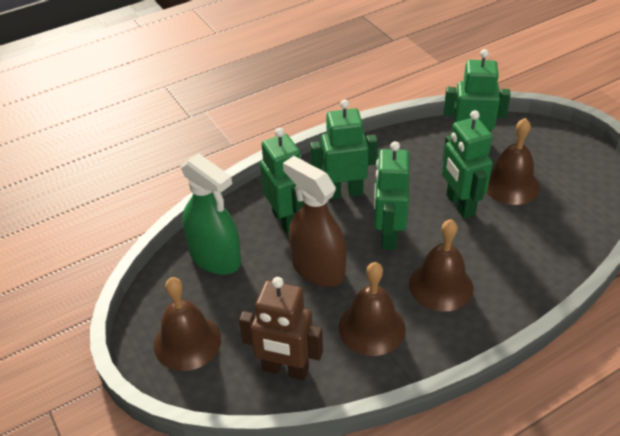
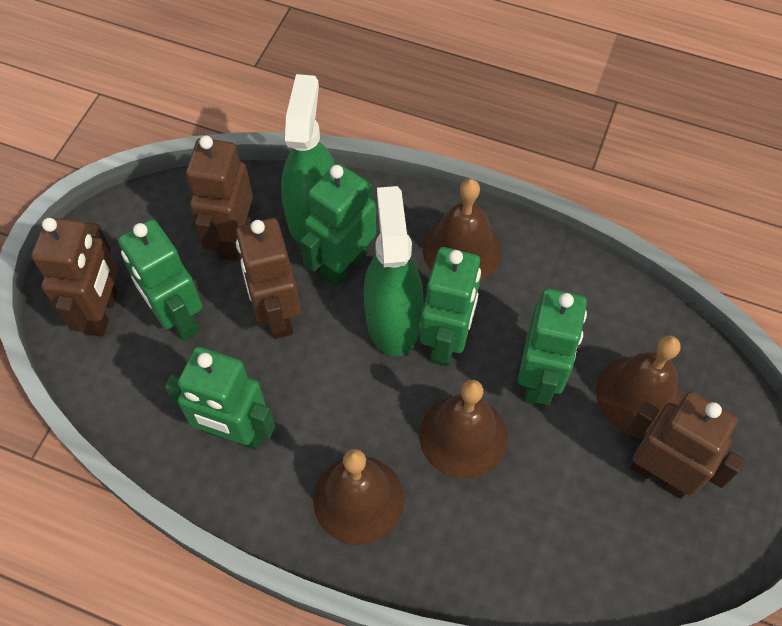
brown robot: 1 -> 4
brown spray bottle: 1 -> 0
green spray bottle: 1 -> 2

